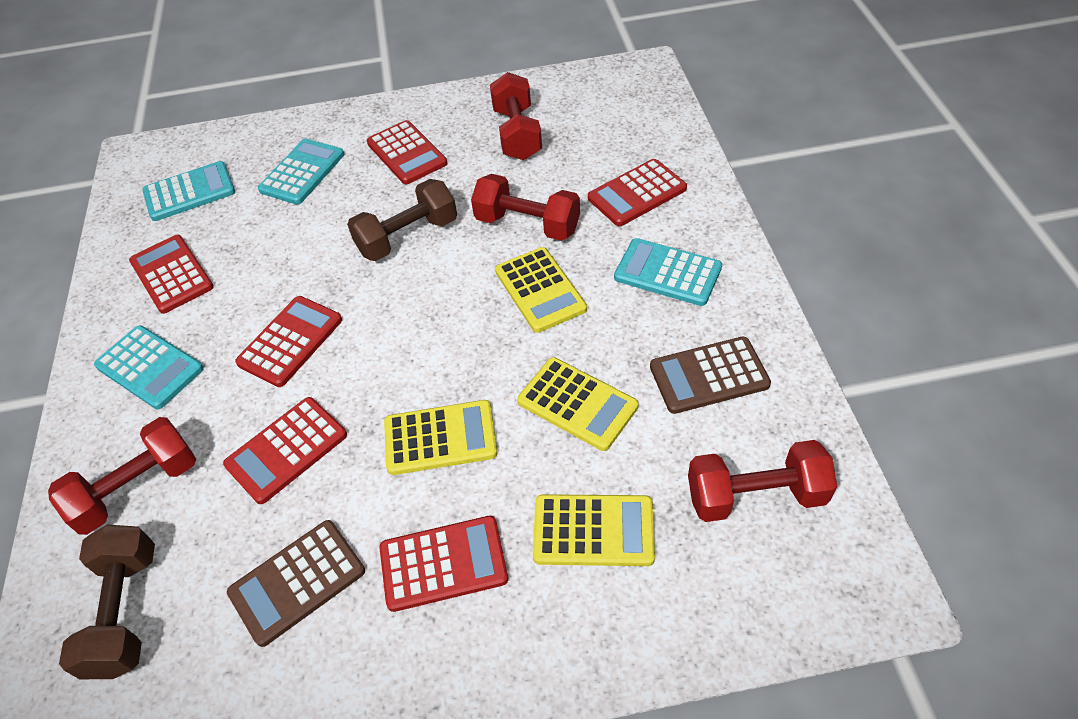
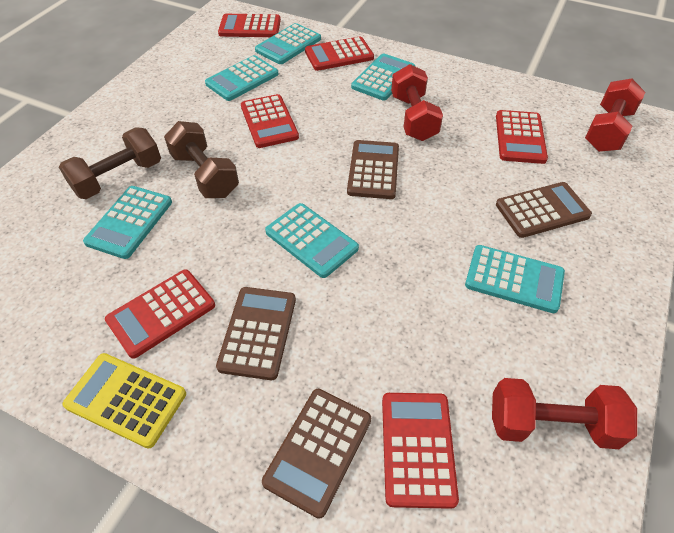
brown calculator: 2 -> 4
red dumbbell: 4 -> 3
turquoise calculator: 4 -> 6
yellow calculator: 4 -> 1

